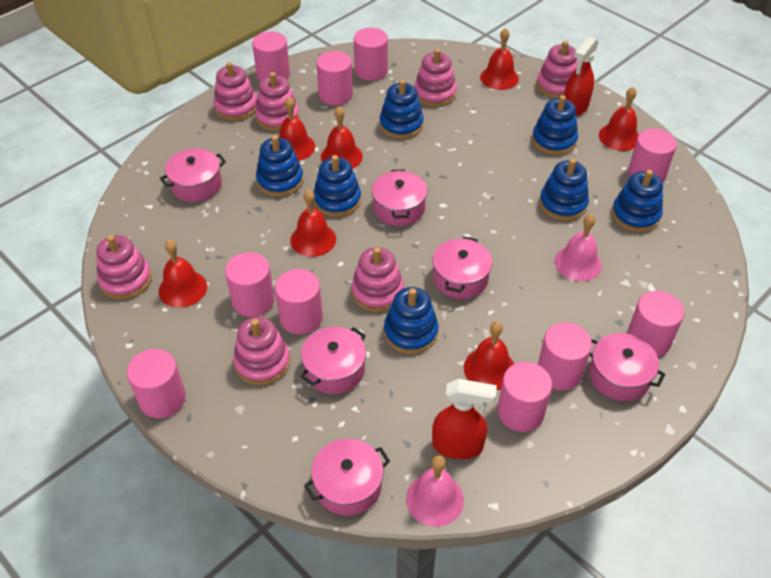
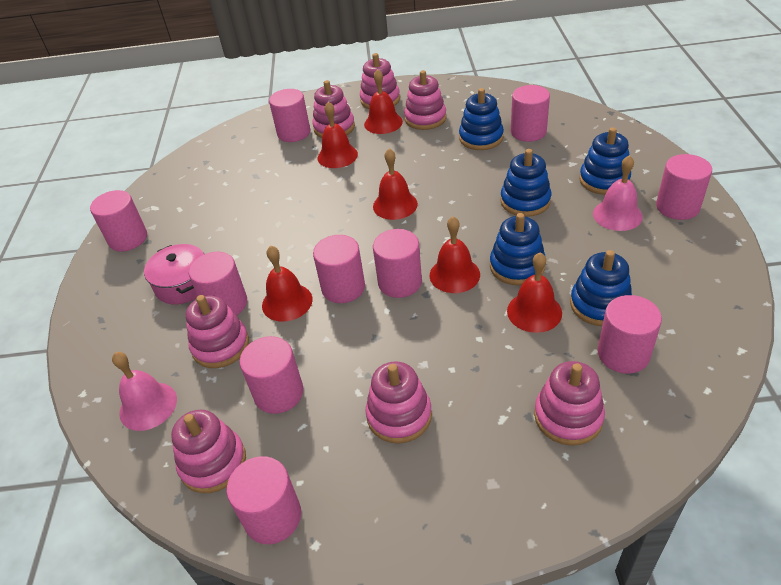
blue stacking toy: 7 -> 5
pink pot: 6 -> 1
red bell: 7 -> 6
red spray bottle: 2 -> 0

